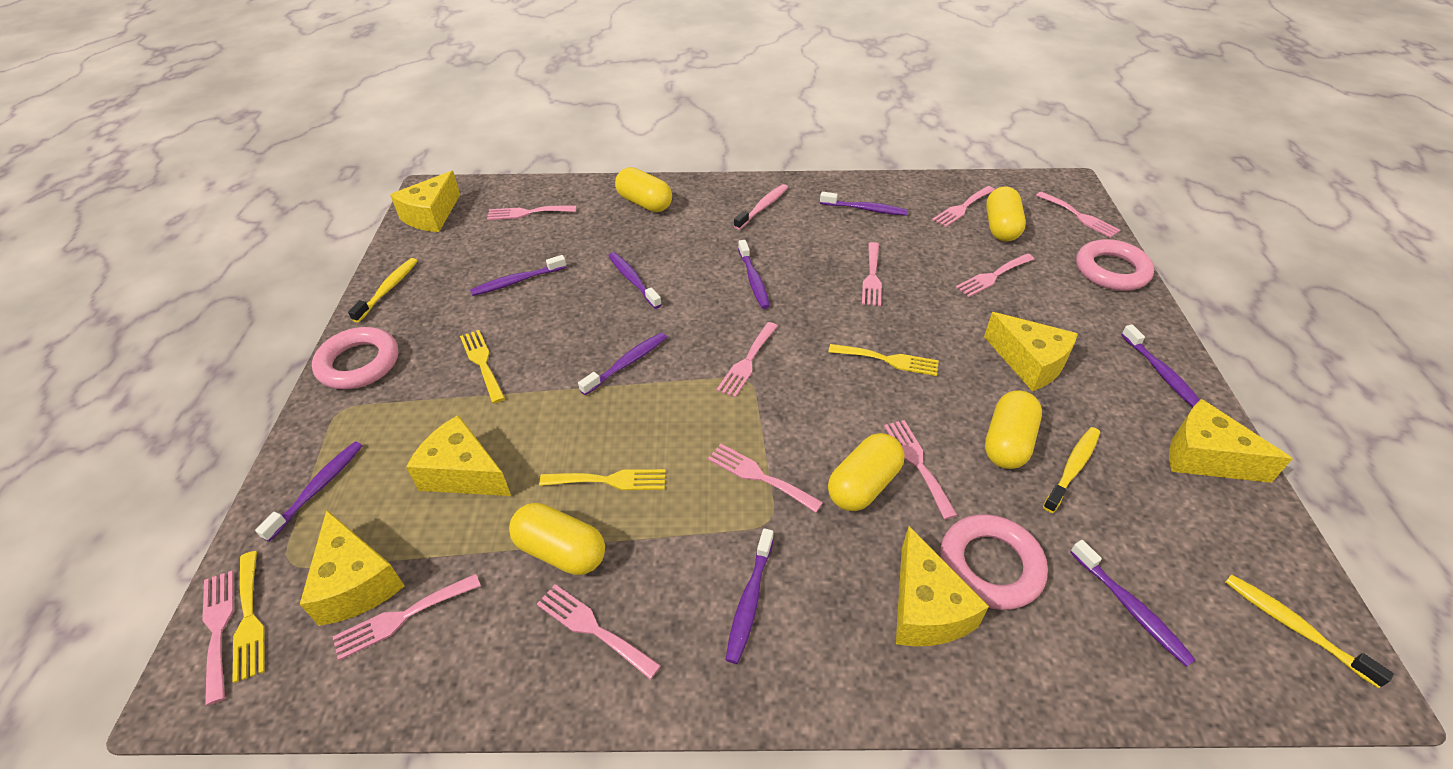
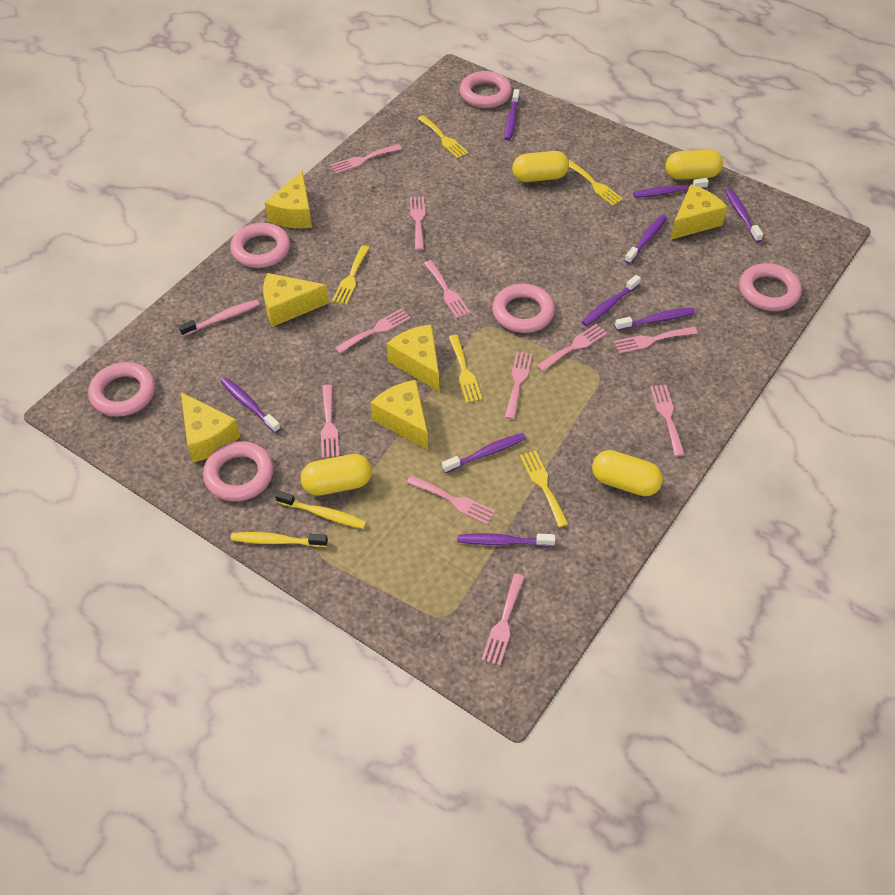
pink ring: 3 -> 6
yellow capsule: 5 -> 4
yellow fork: 4 -> 5
yellow toothbrush: 3 -> 2

